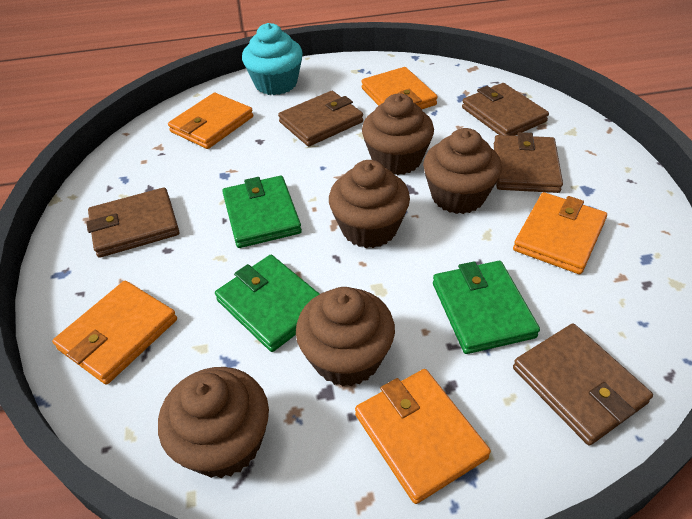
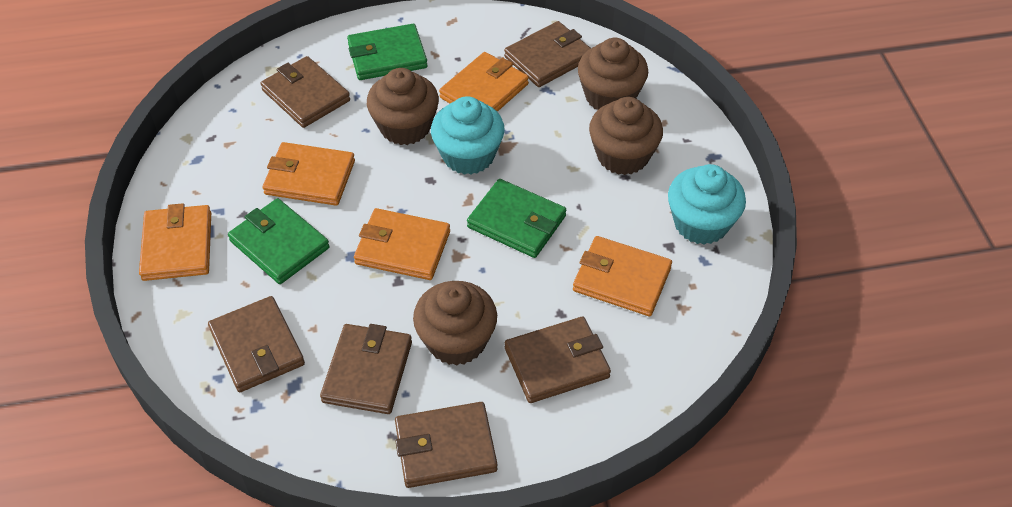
brown cupcake: 5 -> 4
brown wallet: 5 -> 6
turquoise cupcake: 1 -> 2

